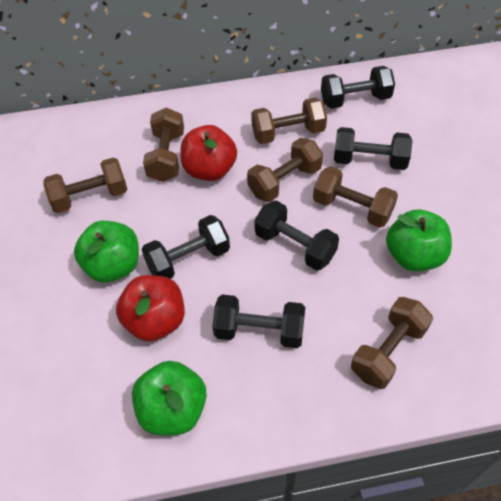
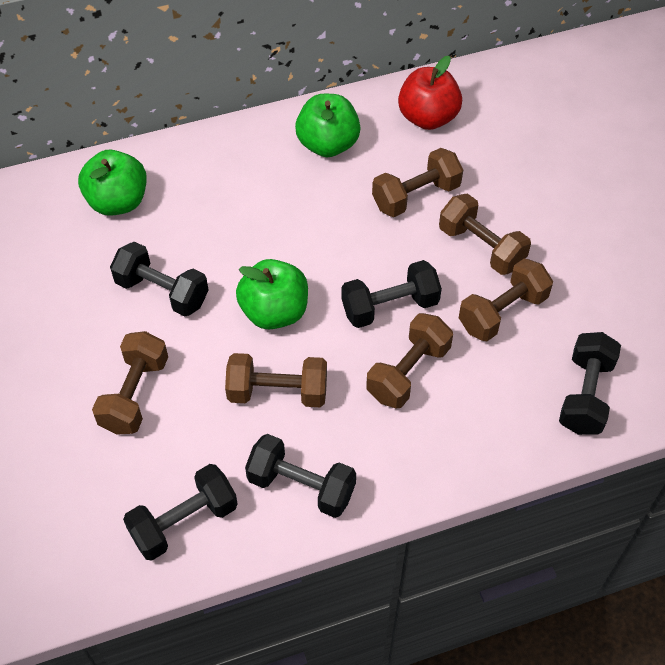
red apple: 2 -> 1

